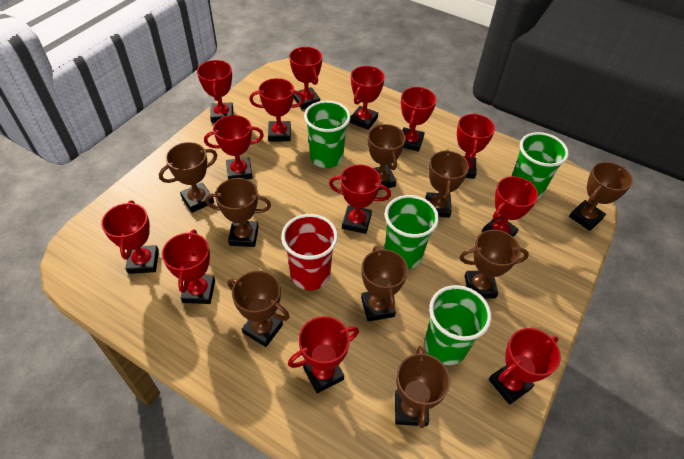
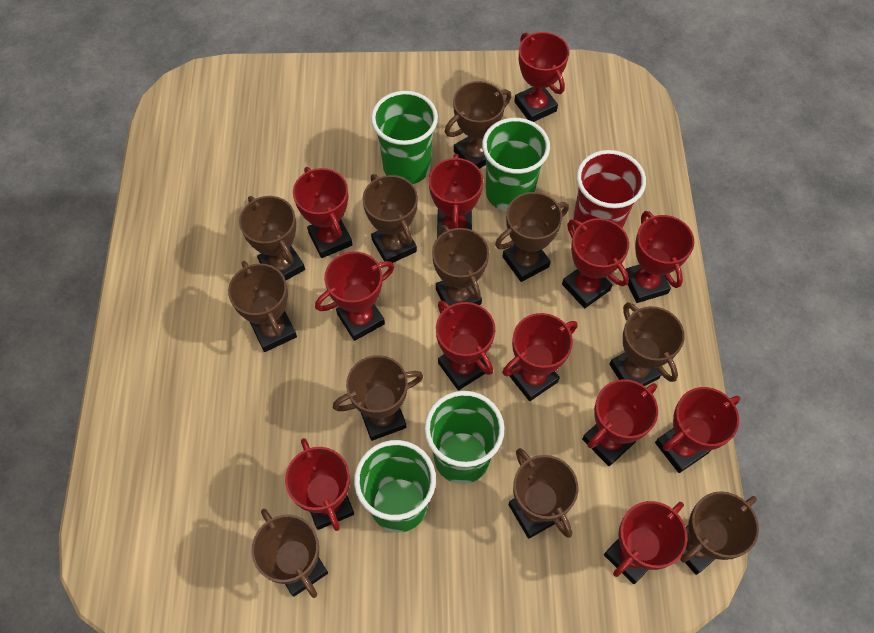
brown trophy: 9 -> 11
red trophy: 13 -> 12

